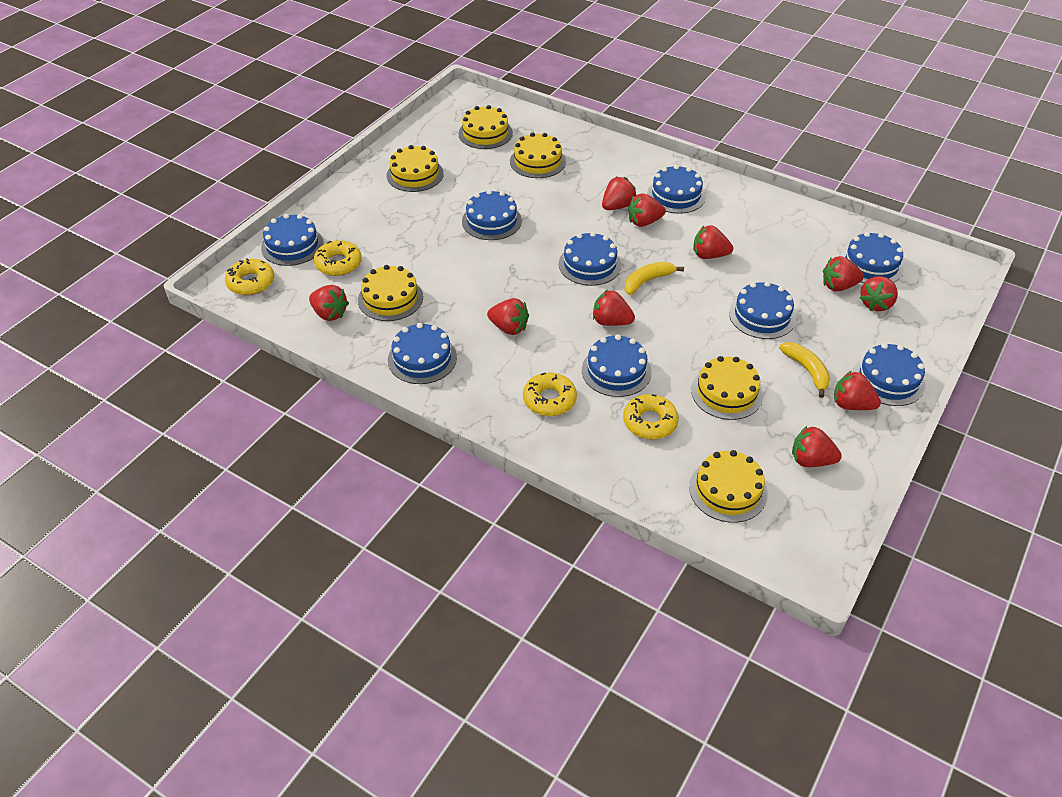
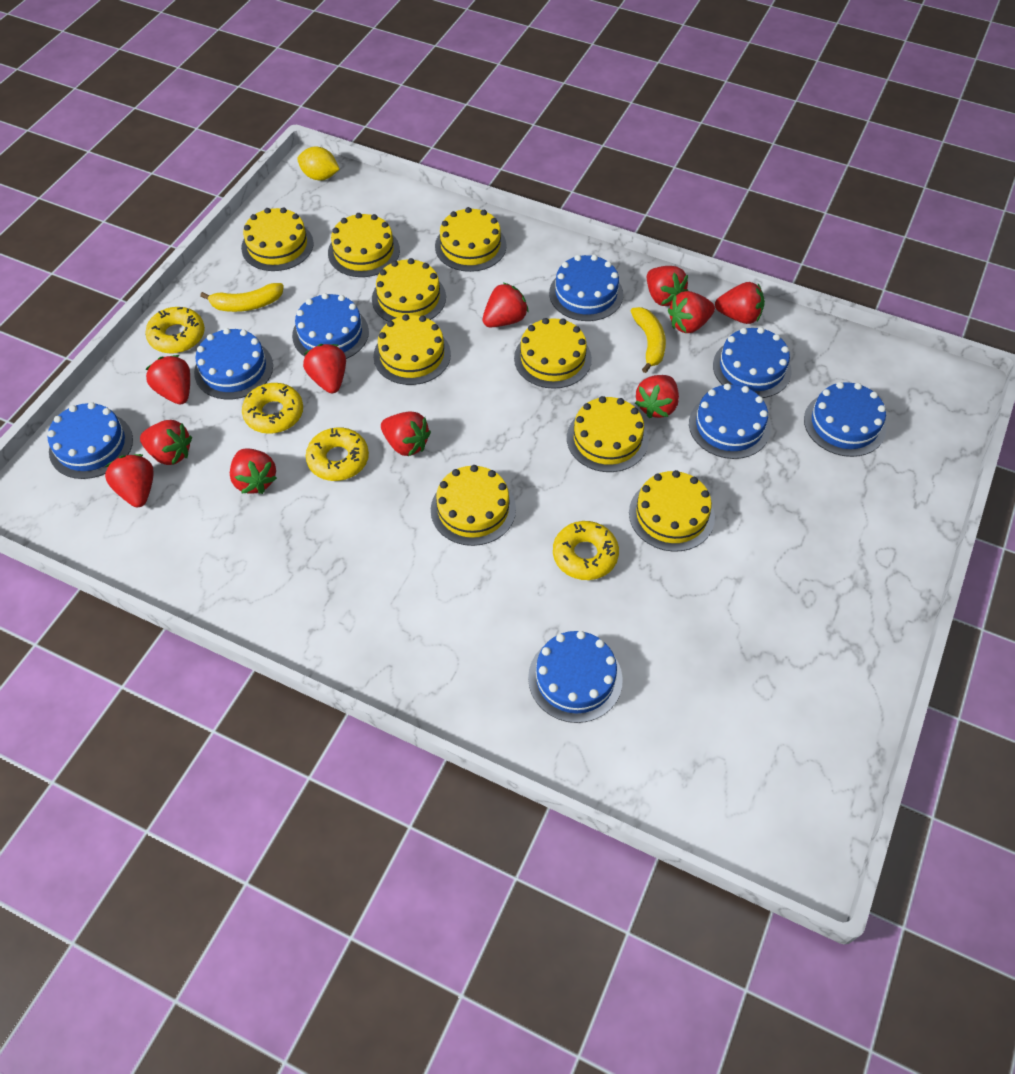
blue cake: 9 -> 8
red strawberry: 10 -> 11
yellow cake: 6 -> 9
yellow lemon: 0 -> 1

